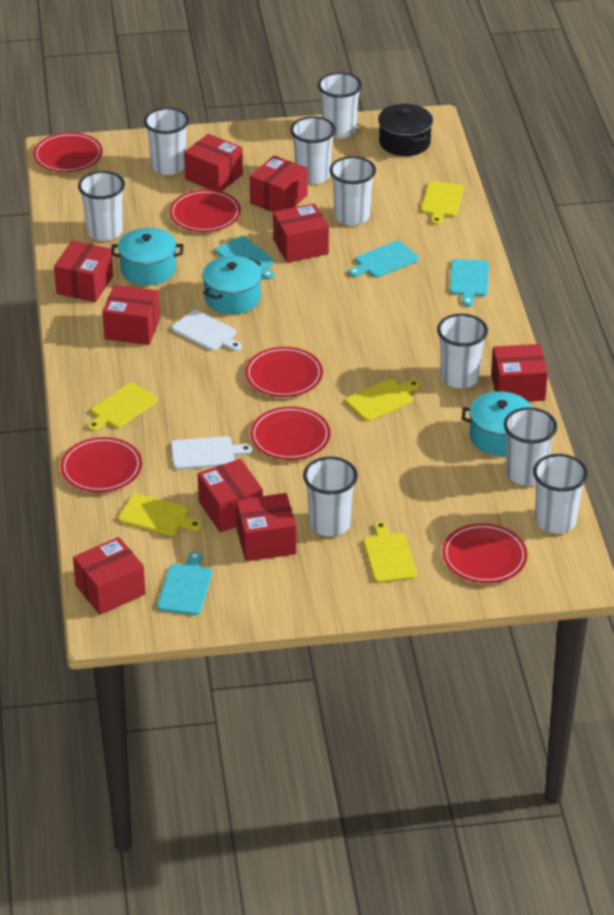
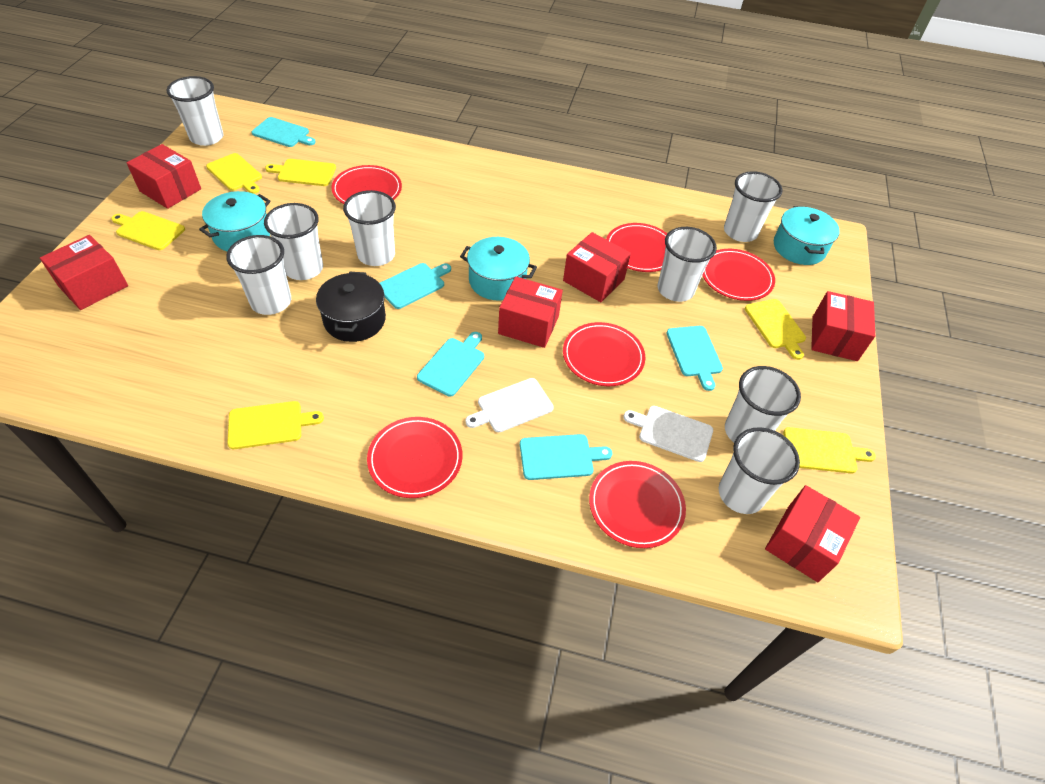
red box: 9 -> 6
turquoise cutting board: 4 -> 5
white cup: 9 -> 8
yellow cutting board: 5 -> 6

